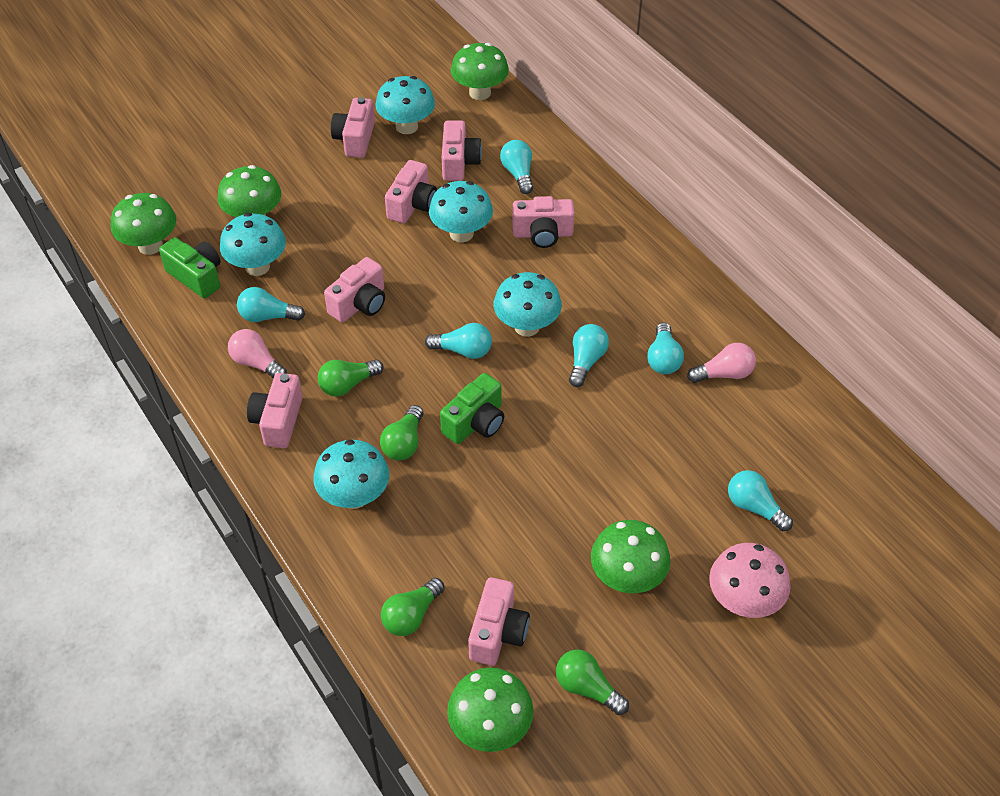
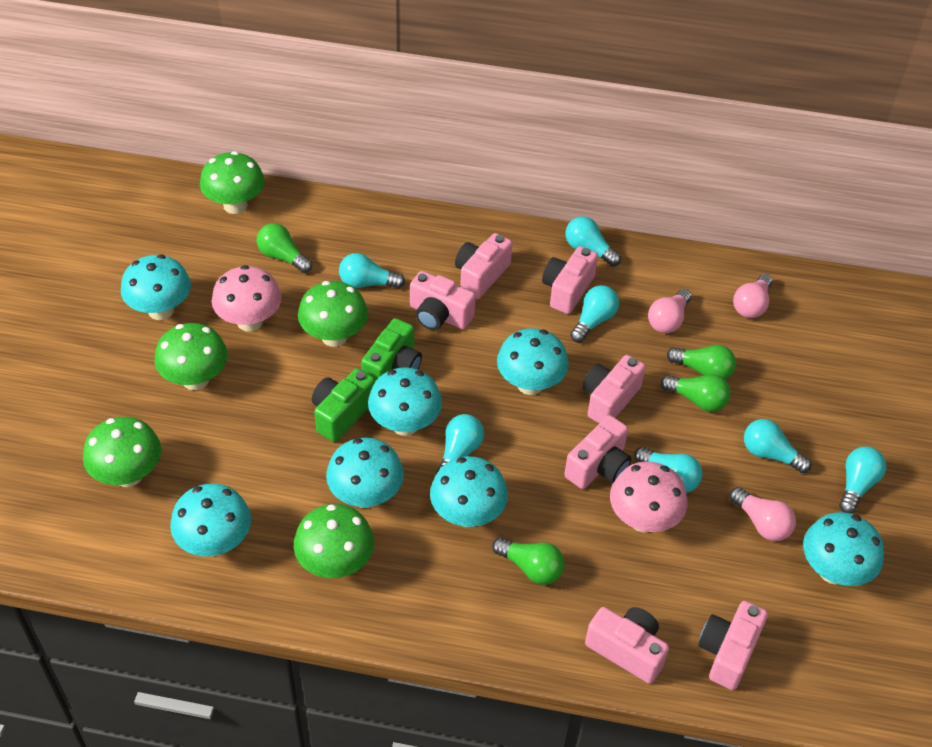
pink light bulb: 2 -> 3
pink mushroom: 1 -> 2
turquoise light bulb: 6 -> 7
turquoise mushroom: 5 -> 7

